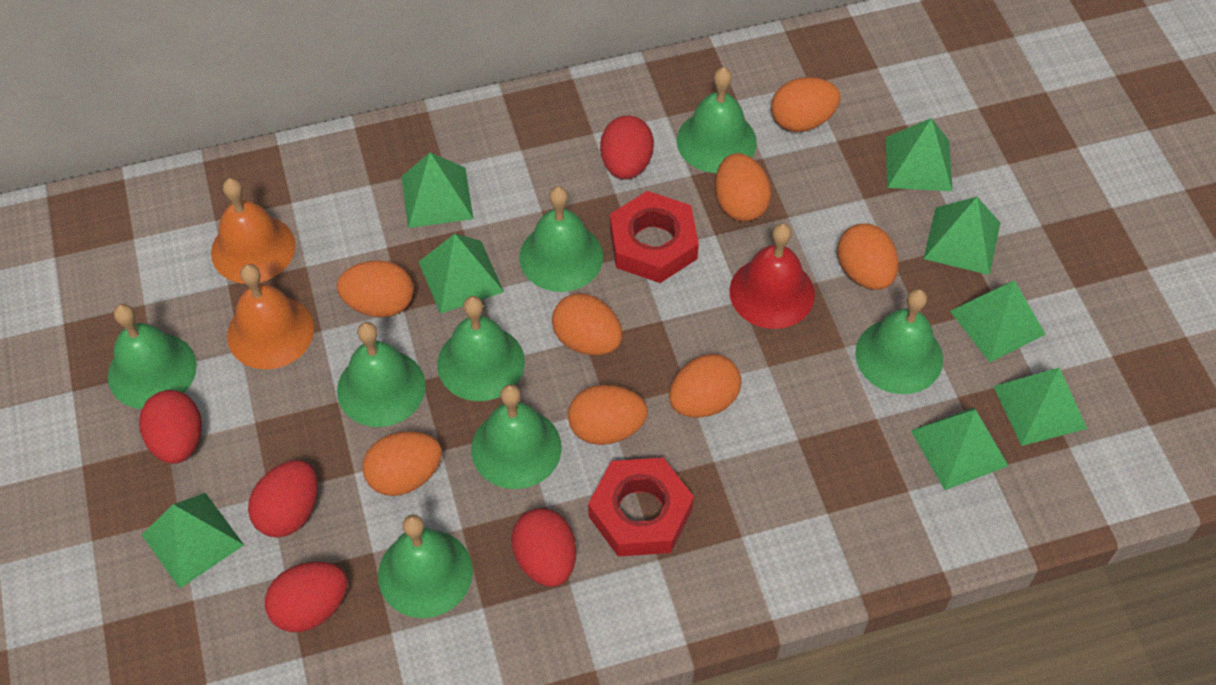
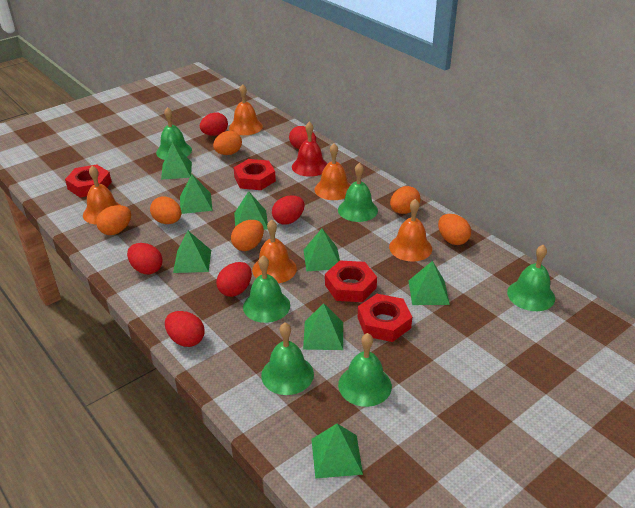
green bell: 8 -> 6
orange bell: 2 -> 5
orange egg: 8 -> 6
red egg: 5 -> 6
red nut: 2 -> 4

